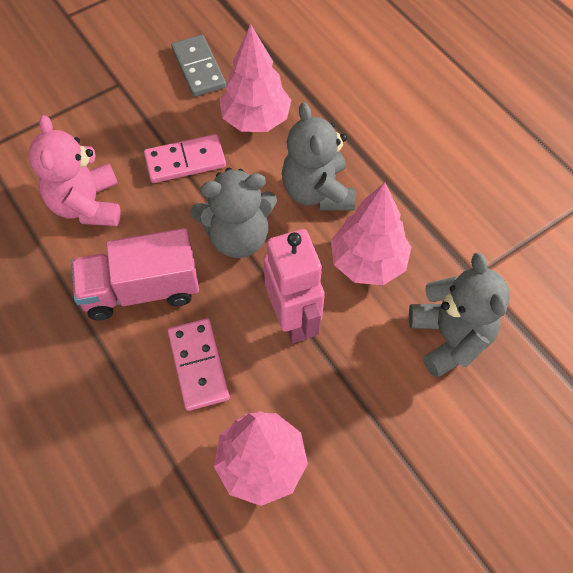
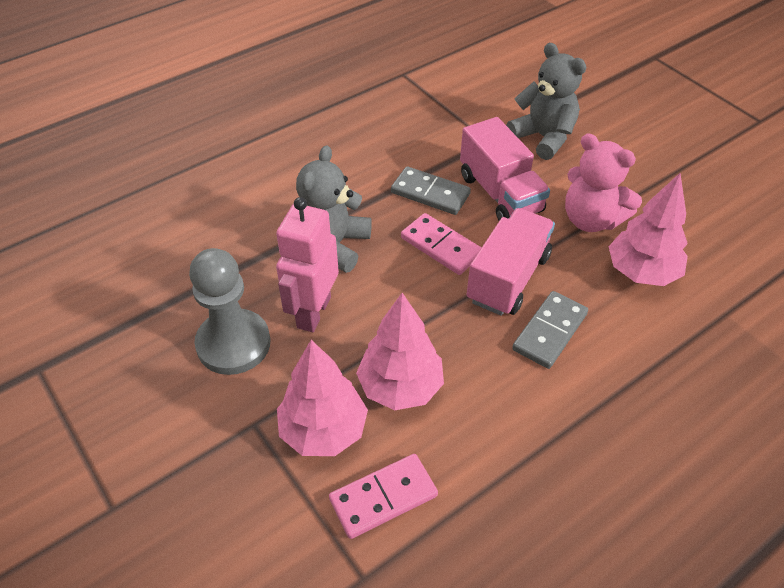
grey domino: 1 -> 2
grey pawn: 0 -> 1
grey teddy bear: 3 -> 2
pink truck: 1 -> 2

